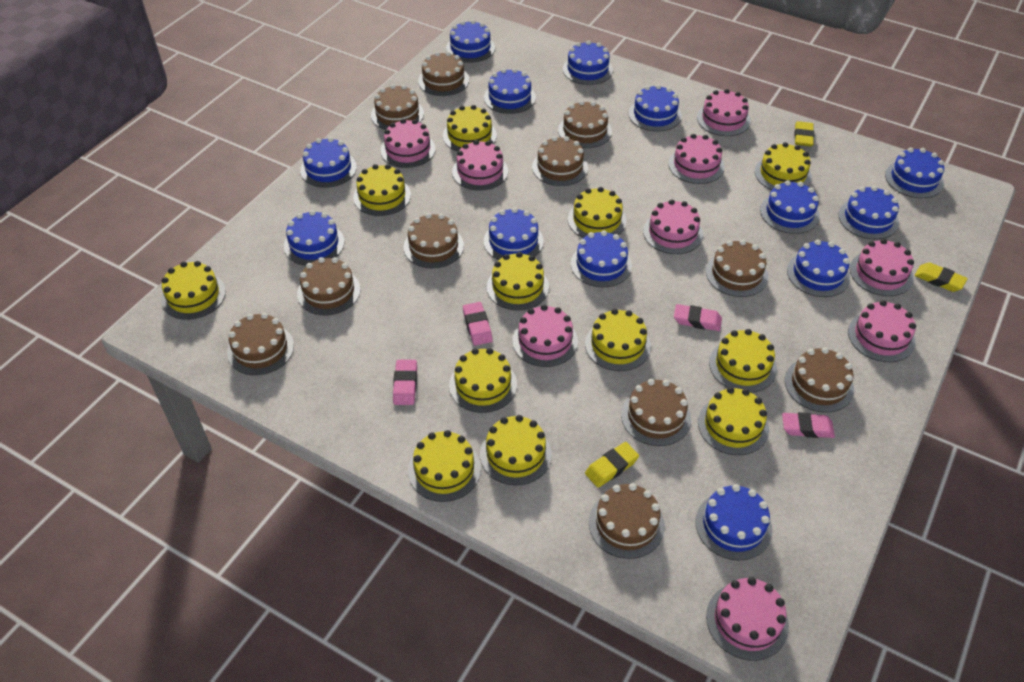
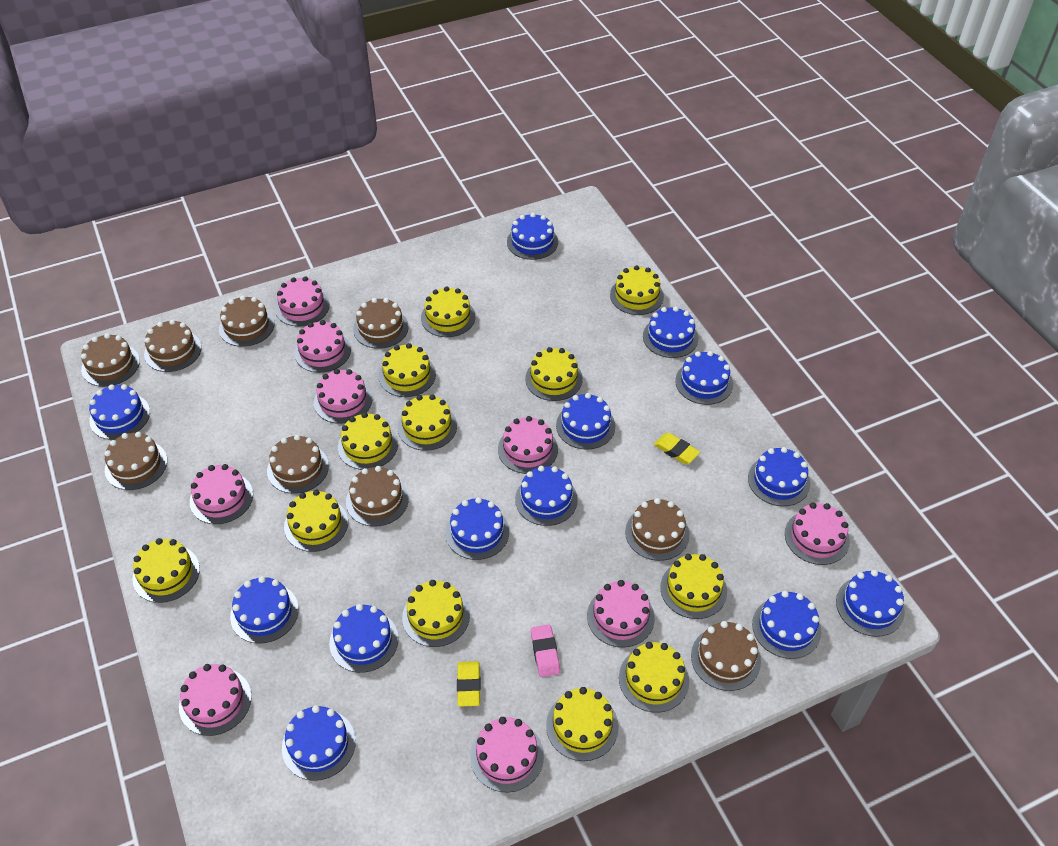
brown cake: 11 -> 9
pink eraser: 4 -> 1
yellow eraser: 3 -> 2

